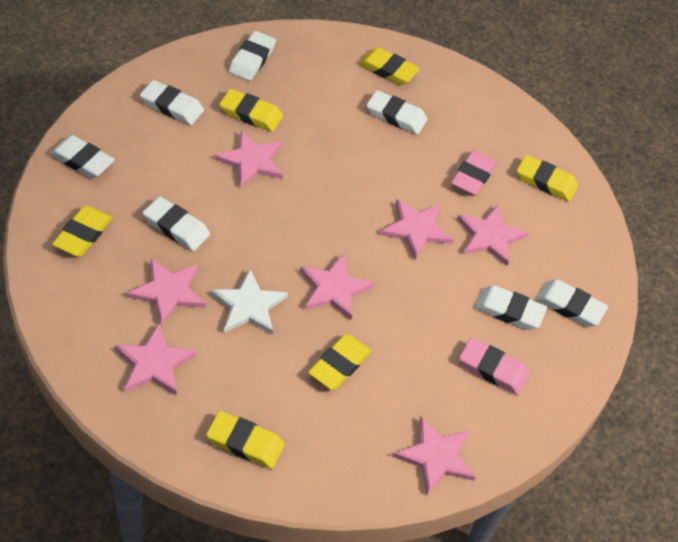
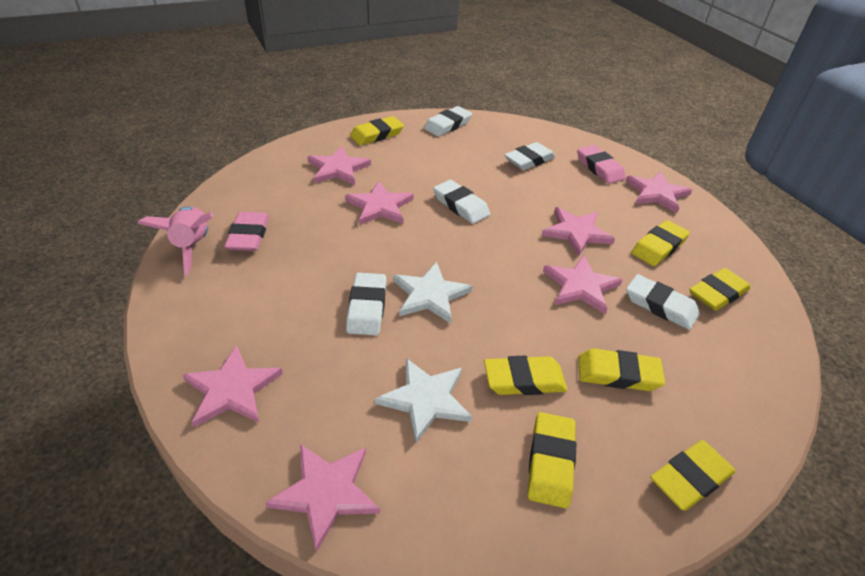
pink rocket: 0 -> 1
white eraser: 7 -> 5
white star: 1 -> 2
yellow eraser: 6 -> 7

